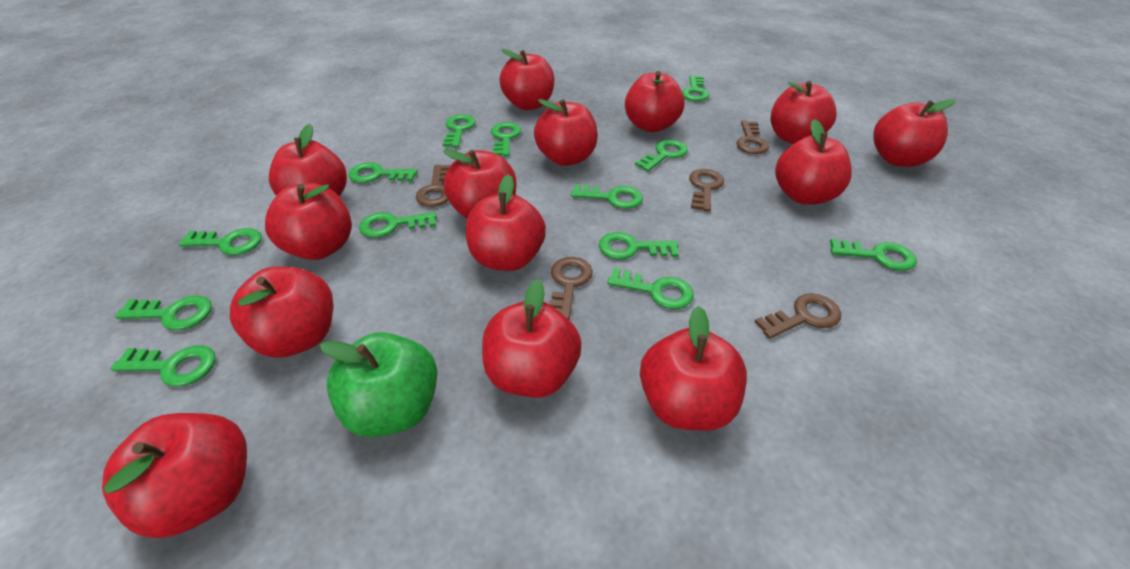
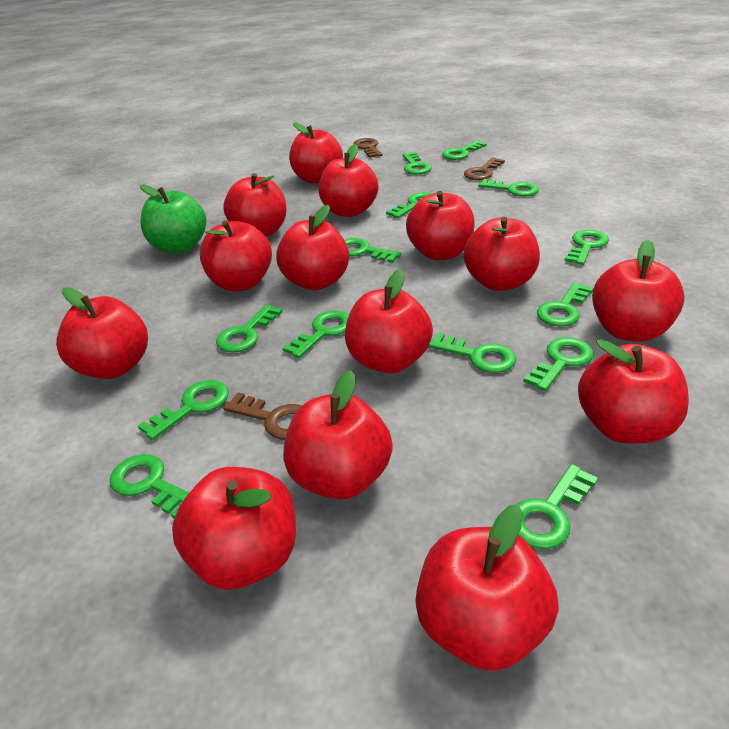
brown key: 5 -> 3
green key: 13 -> 14

